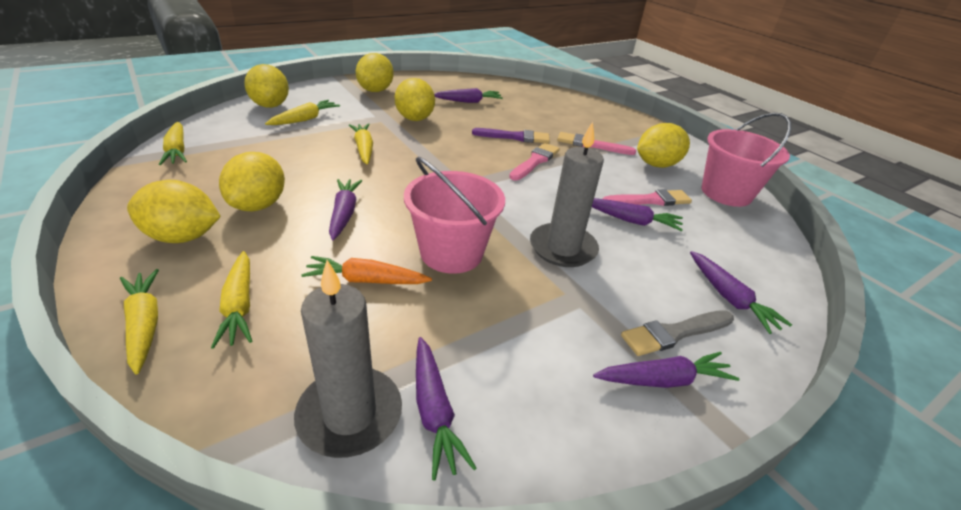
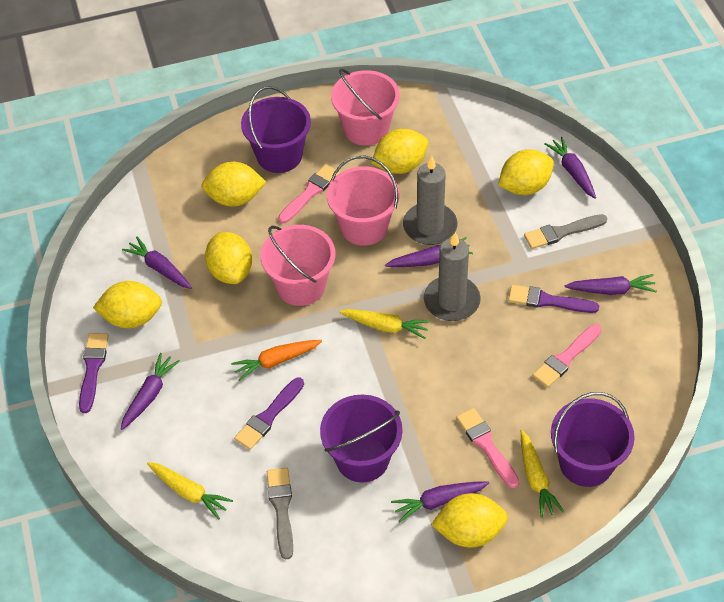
grey brush: 1 -> 2
pink bucket: 2 -> 3
purple brush: 1 -> 3
purple bucket: 0 -> 3
yellow carrot: 5 -> 3

